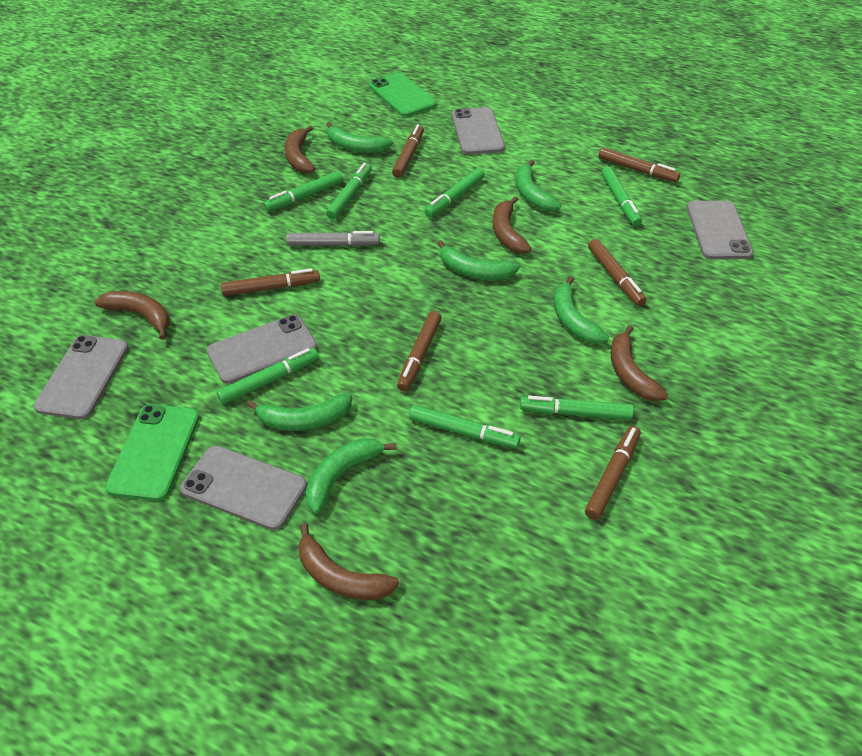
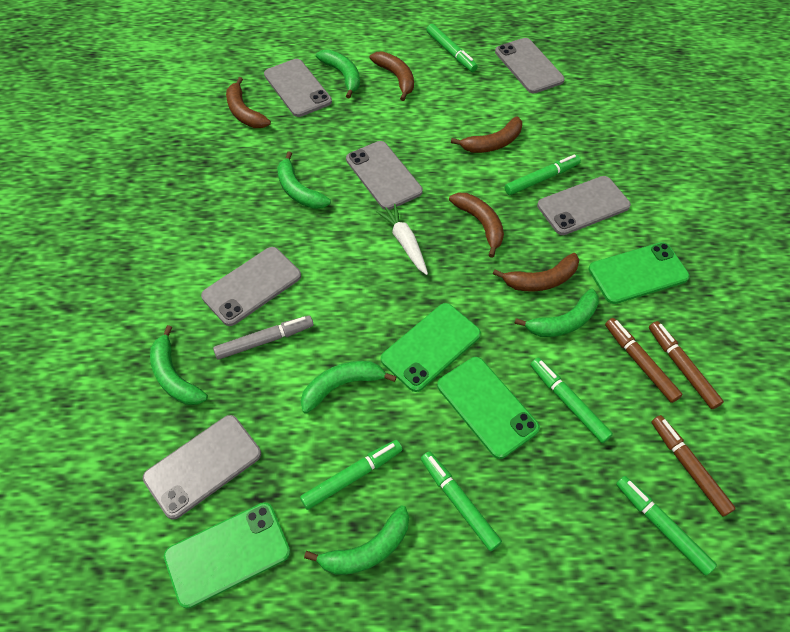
brown marker: 6 -> 3
green marker: 7 -> 6
green phone: 2 -> 4
grey phone: 5 -> 6
white carrot: 0 -> 1

